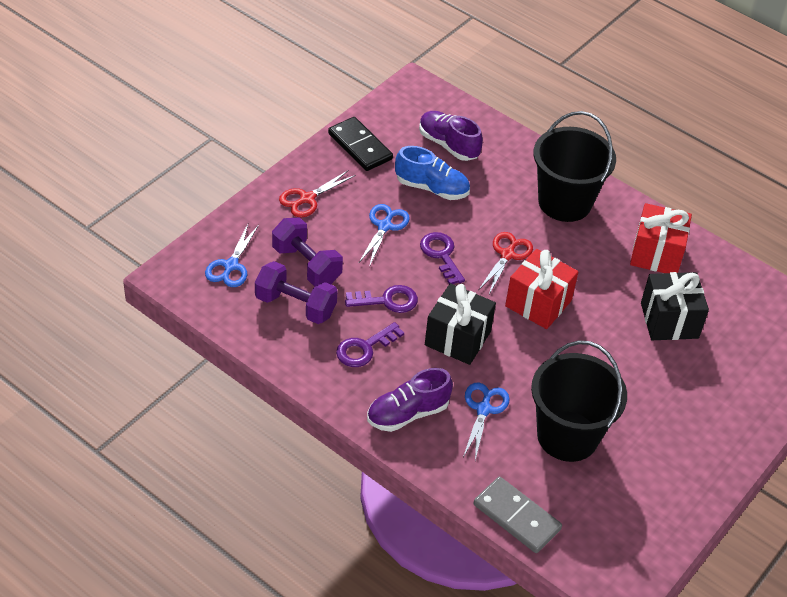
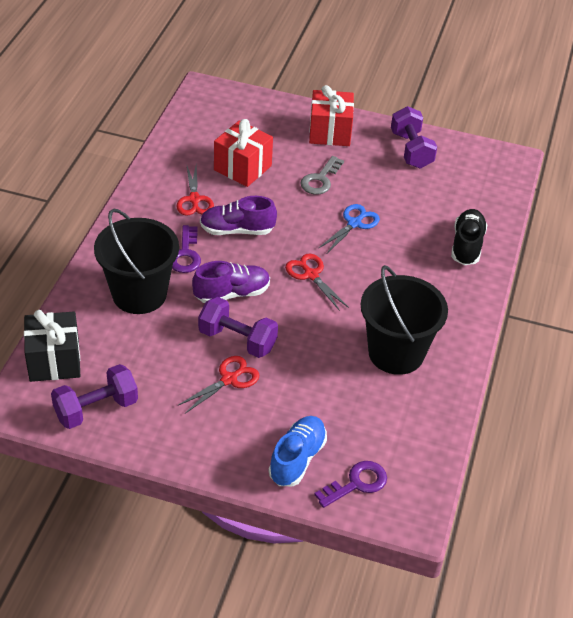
black domino: 1 -> 0
black gift: 2 -> 1
black shoe: 0 -> 1
blue scissors: 3 -> 1
grey domino: 1 -> 0
grey key: 0 -> 1
purple dumbbell: 2 -> 3
purple key: 3 -> 2
red scissors: 2 -> 3

